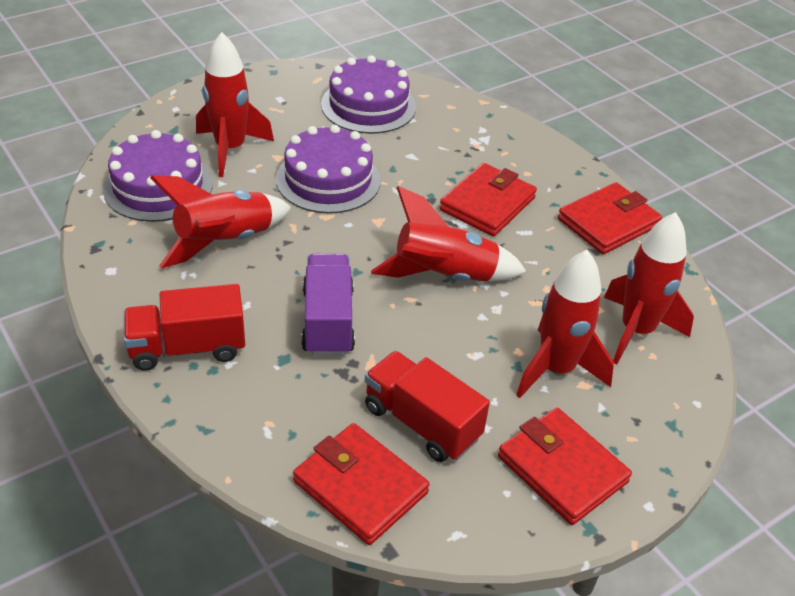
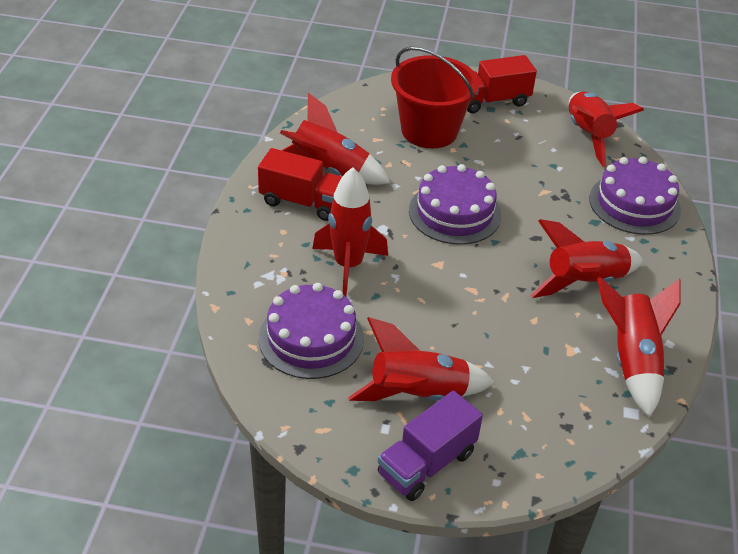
red bucket: 0 -> 1
red rocket: 5 -> 6
red wallet: 4 -> 0

